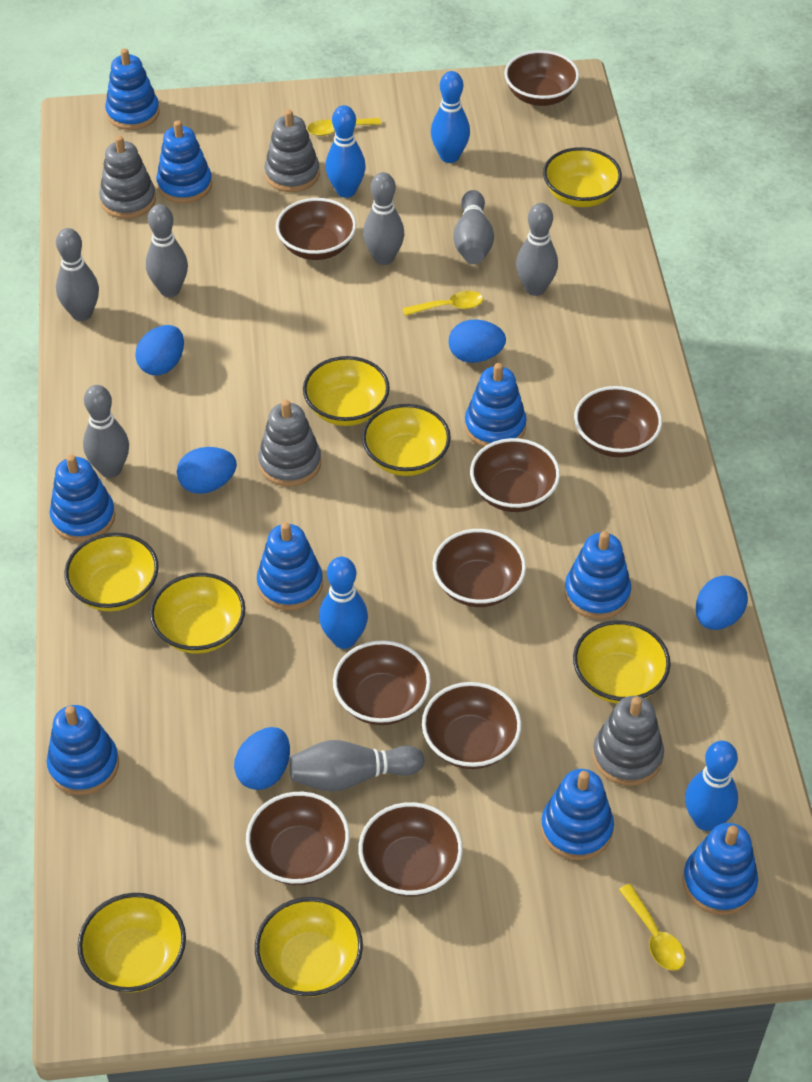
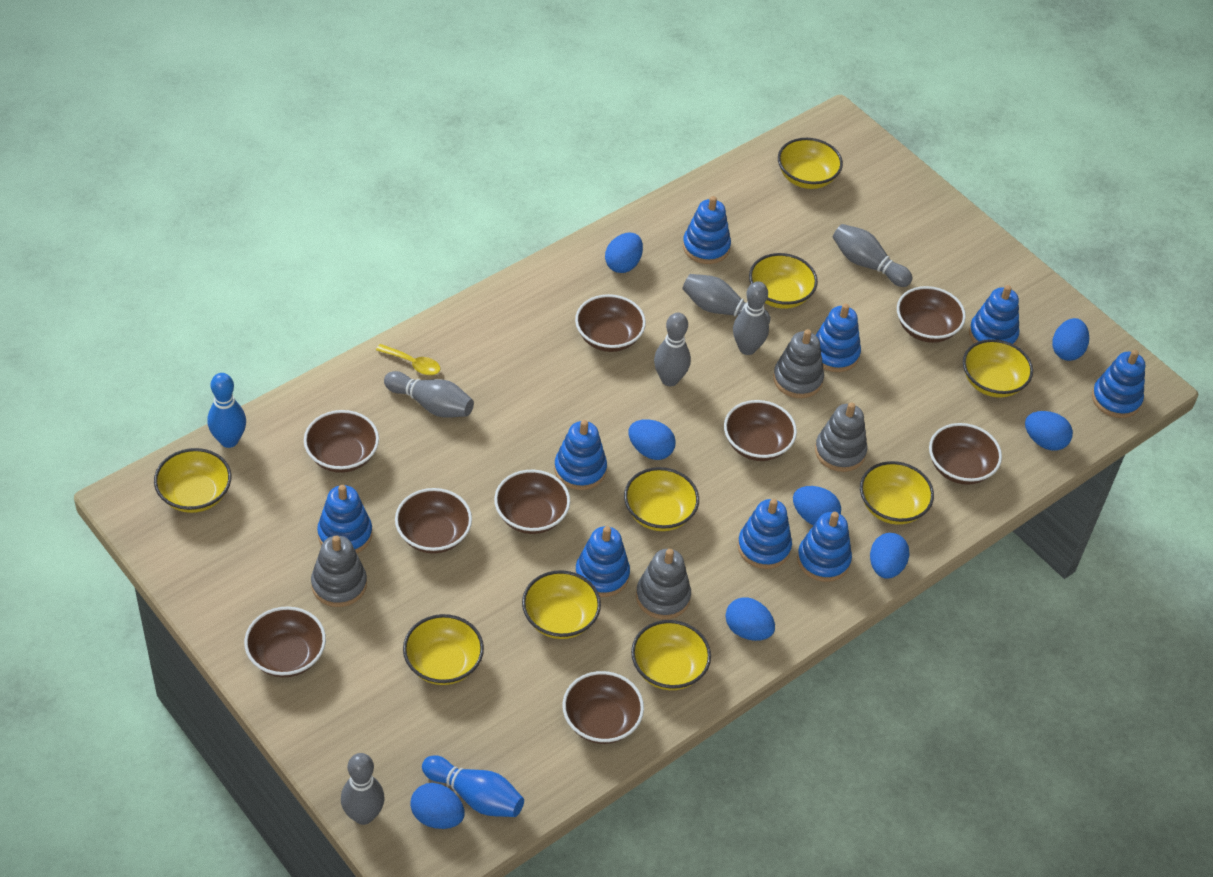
blue bowling pin: 4 -> 2
blue egg: 5 -> 8
grey bowling pin: 7 -> 6
yellow bowl: 8 -> 9
yellow spoon: 3 -> 1

